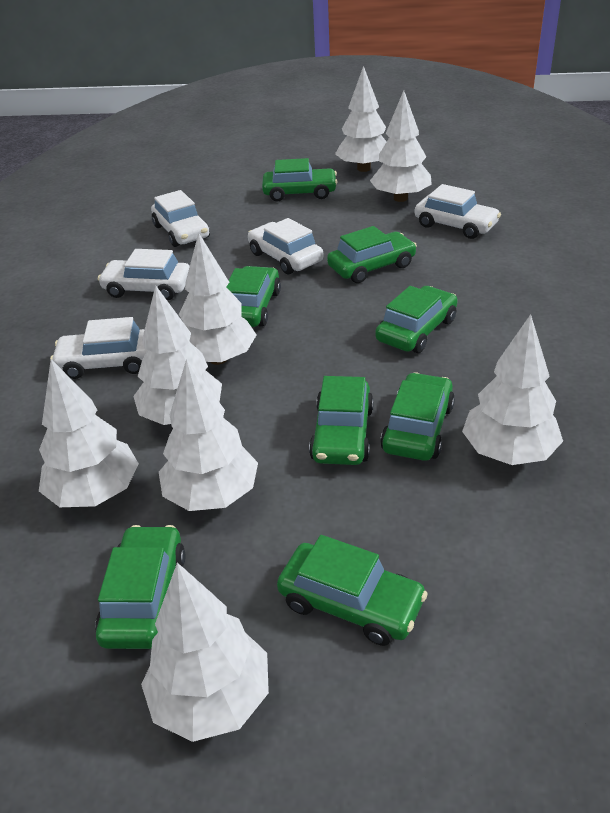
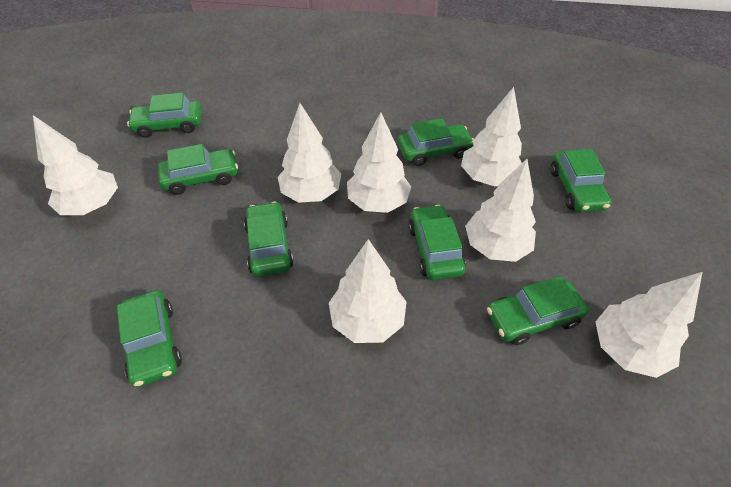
white car: 5 -> 0
white tree: 8 -> 7

